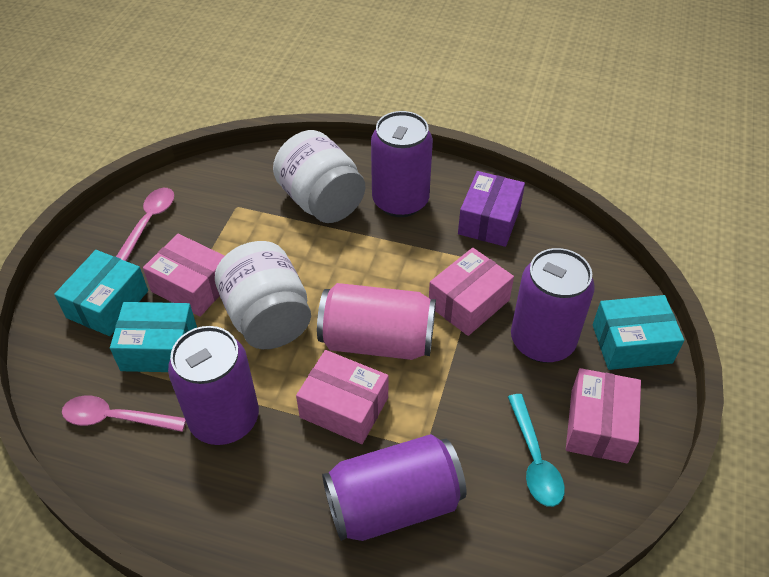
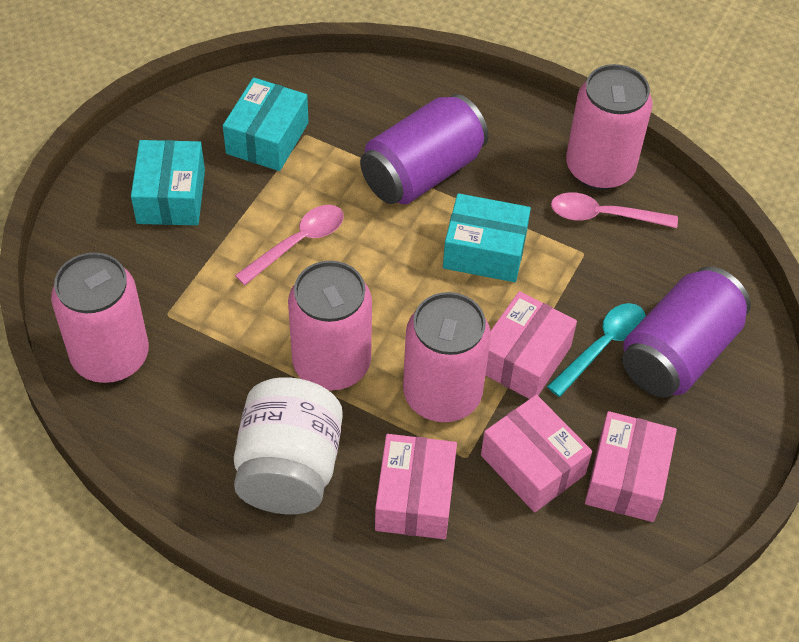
pink can: 1 -> 4
purple box: 1 -> 0
purple can: 4 -> 2
white jar: 2 -> 1

